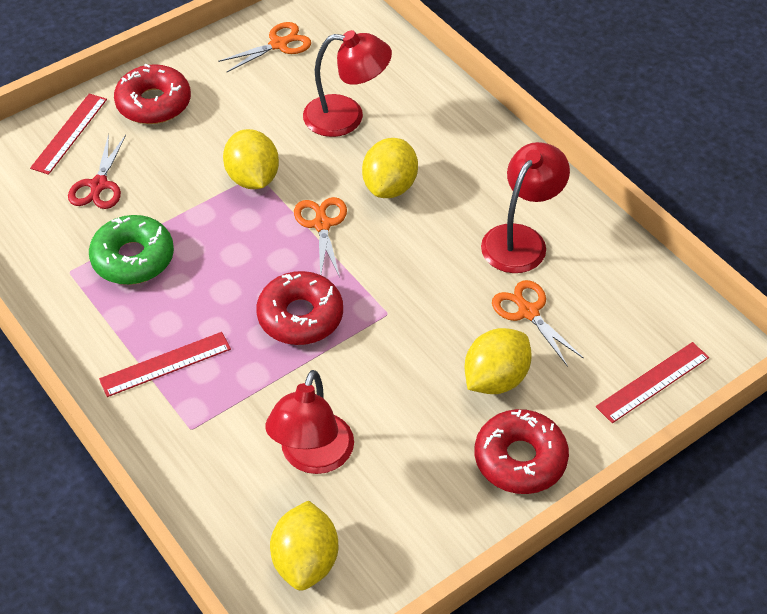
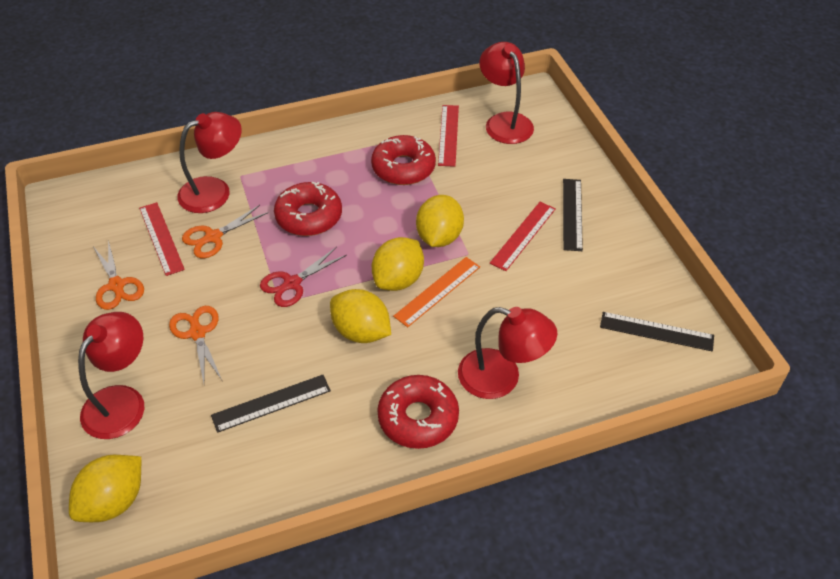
black ruler: 0 -> 3
green donut: 1 -> 0
orange ruler: 0 -> 1
red lamp: 3 -> 4

